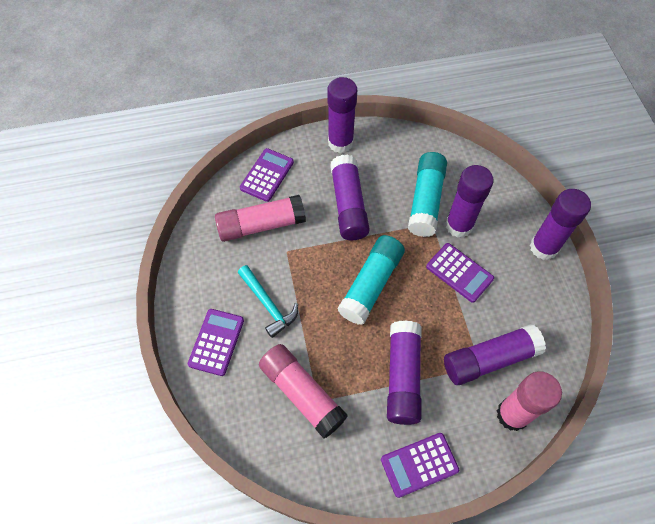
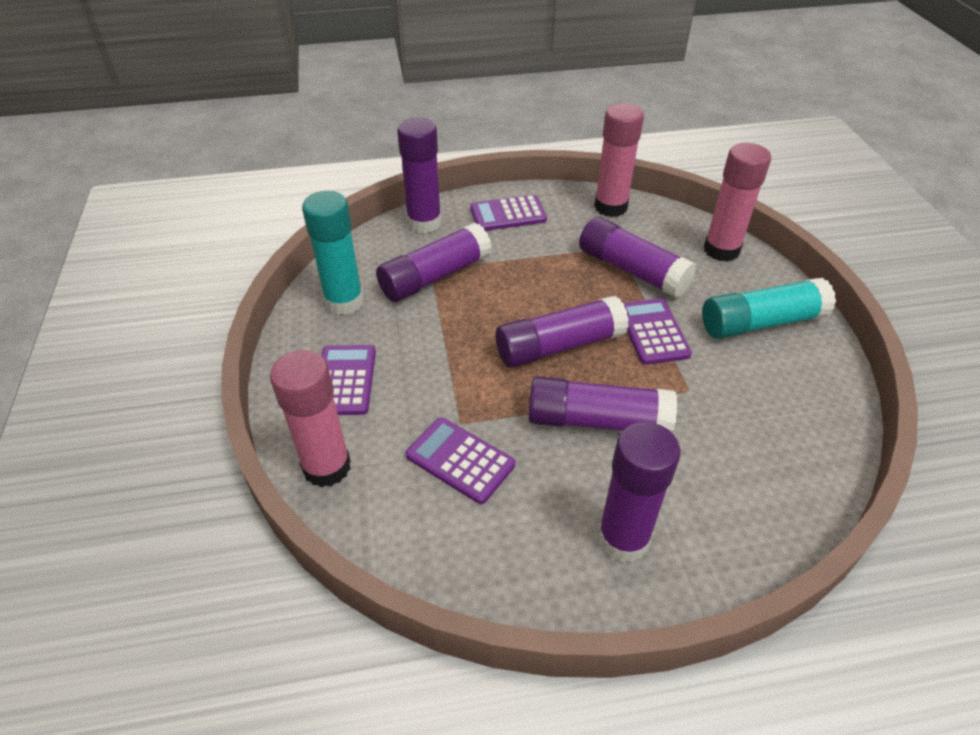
turquoise hammer: 1 -> 0

